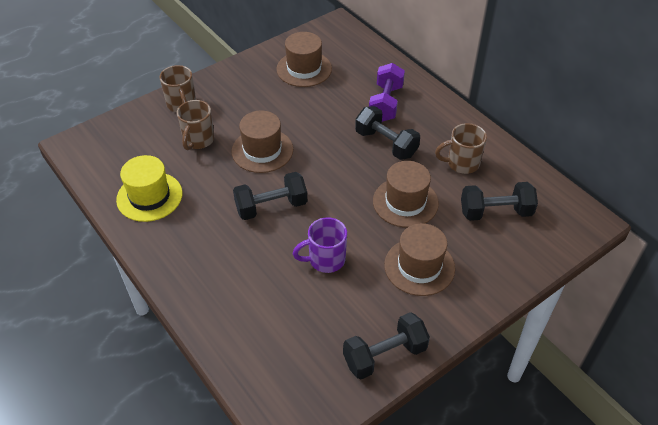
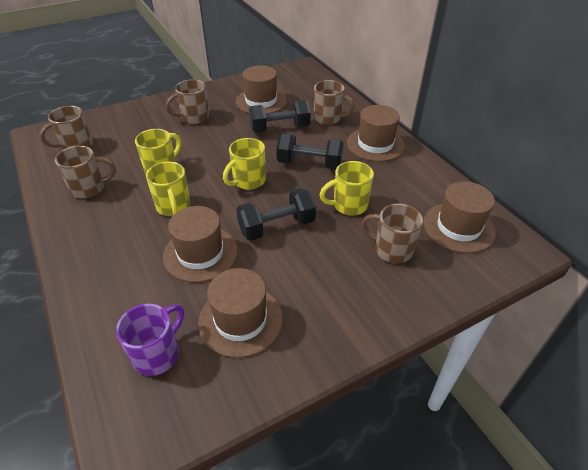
black dumbbell: 4 -> 3
brown hat: 4 -> 5
brown mug: 3 -> 5
purple dumbbell: 1 -> 0
yellow hat: 1 -> 0
yellow mug: 0 -> 4

